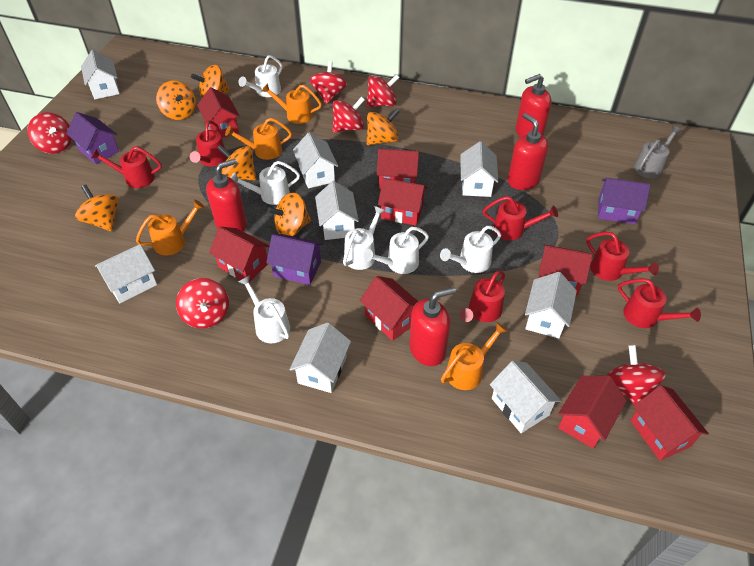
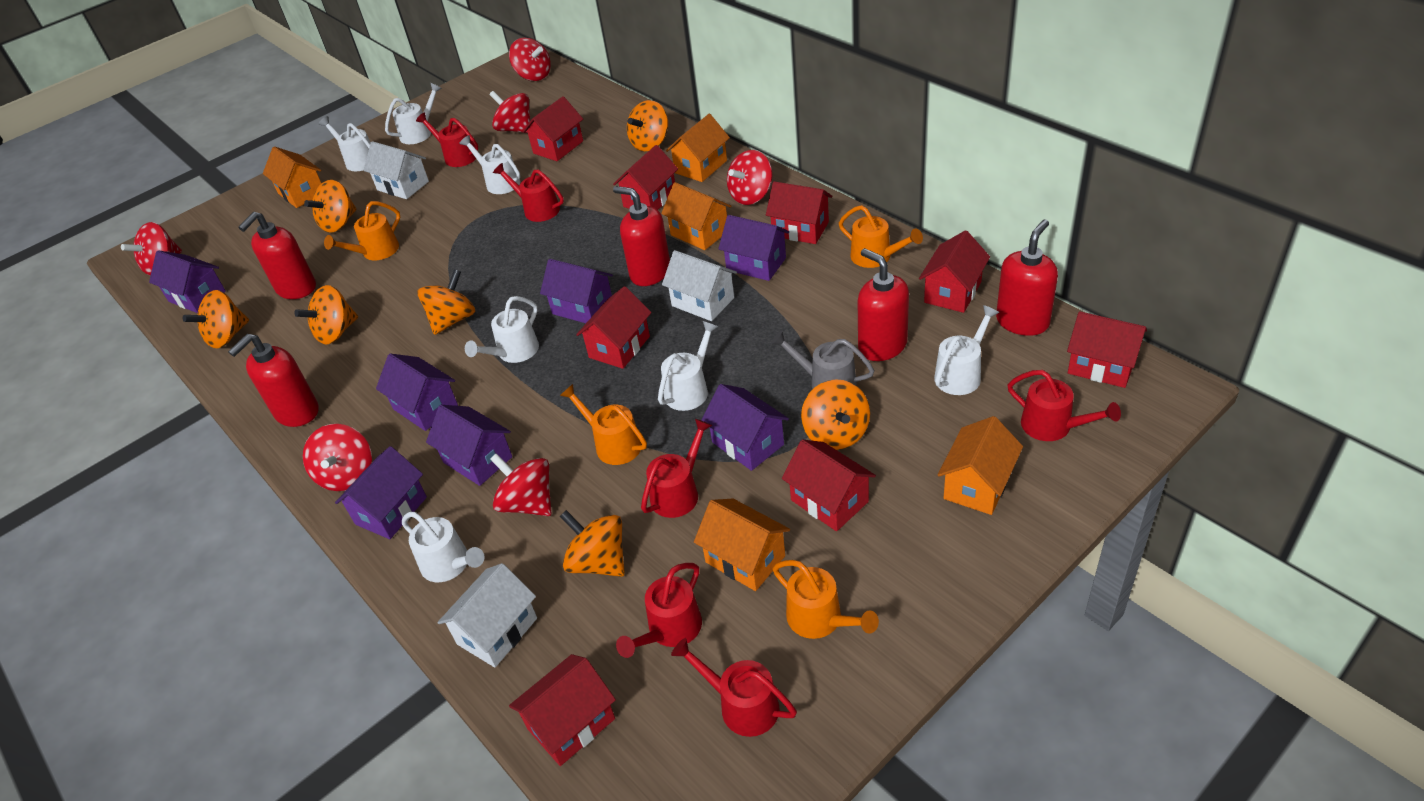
orange house: 0 -> 5
orange spinning top: 6 -> 7
purple house: 3 -> 7
red soap dispenser: 4 -> 5
white house: 8 -> 3
white watering can: 6 -> 7

